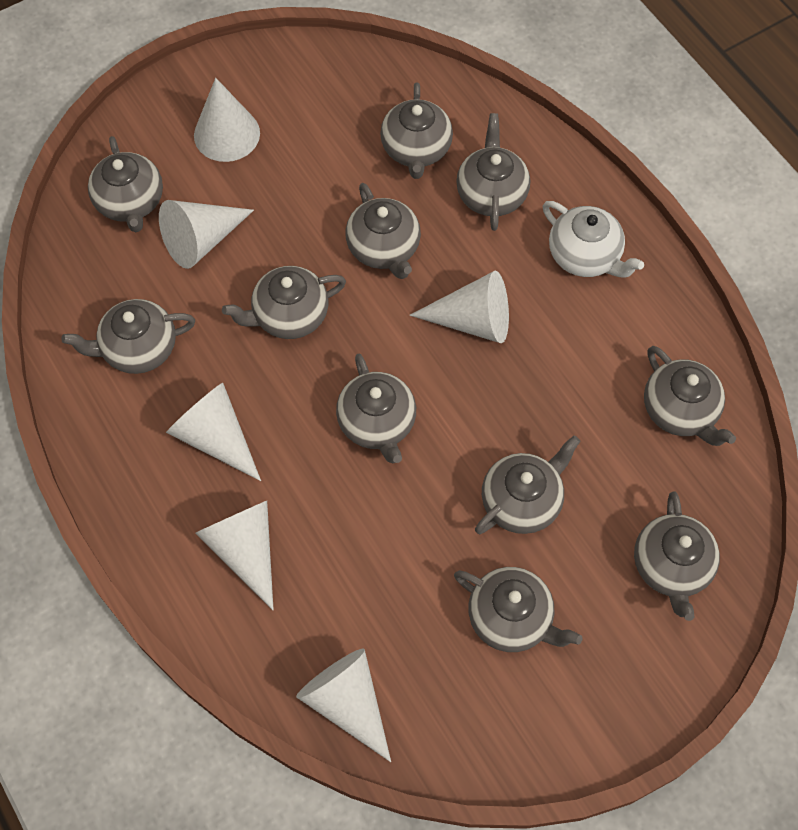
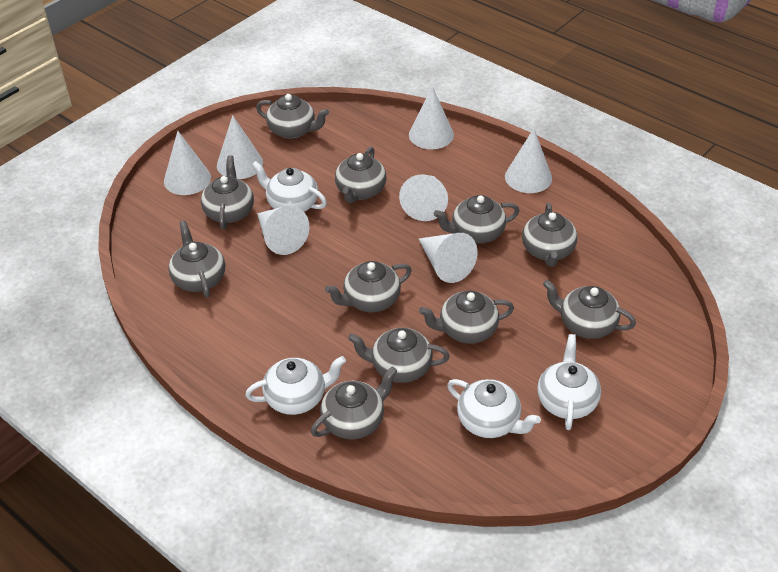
white cone: 6 -> 7
white teapot: 1 -> 4

